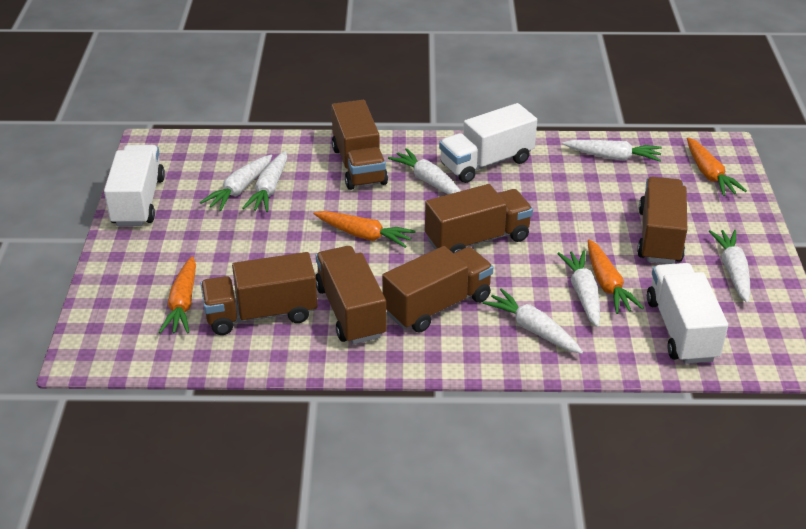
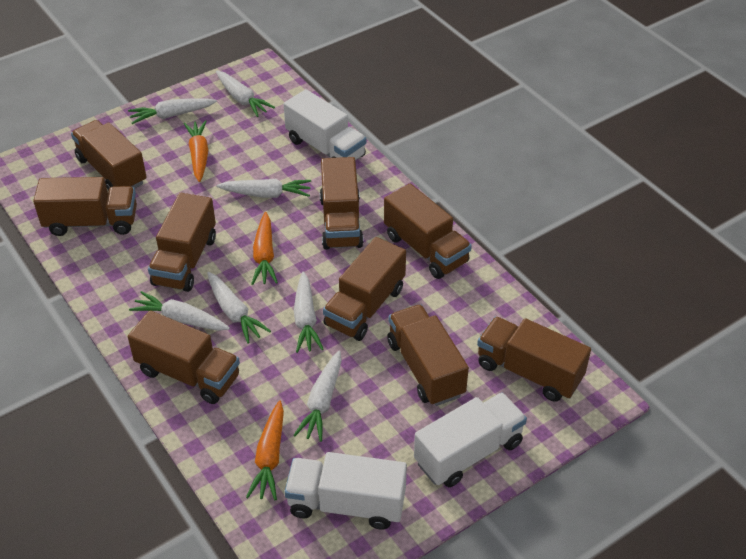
brown truck: 6 -> 9
orange carrot: 4 -> 3

